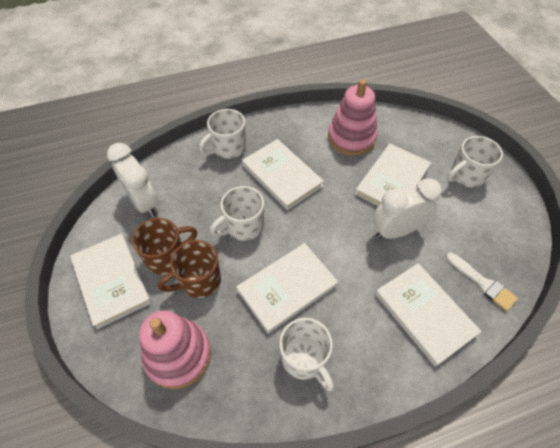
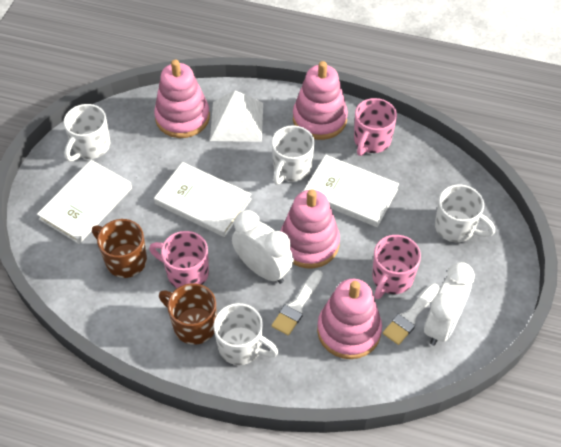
pink mug: 0 -> 3
pink stacking toy: 2 -> 4
white book: 5 -> 3
white brush: 1 -> 2
white pyramid: 0 -> 1

